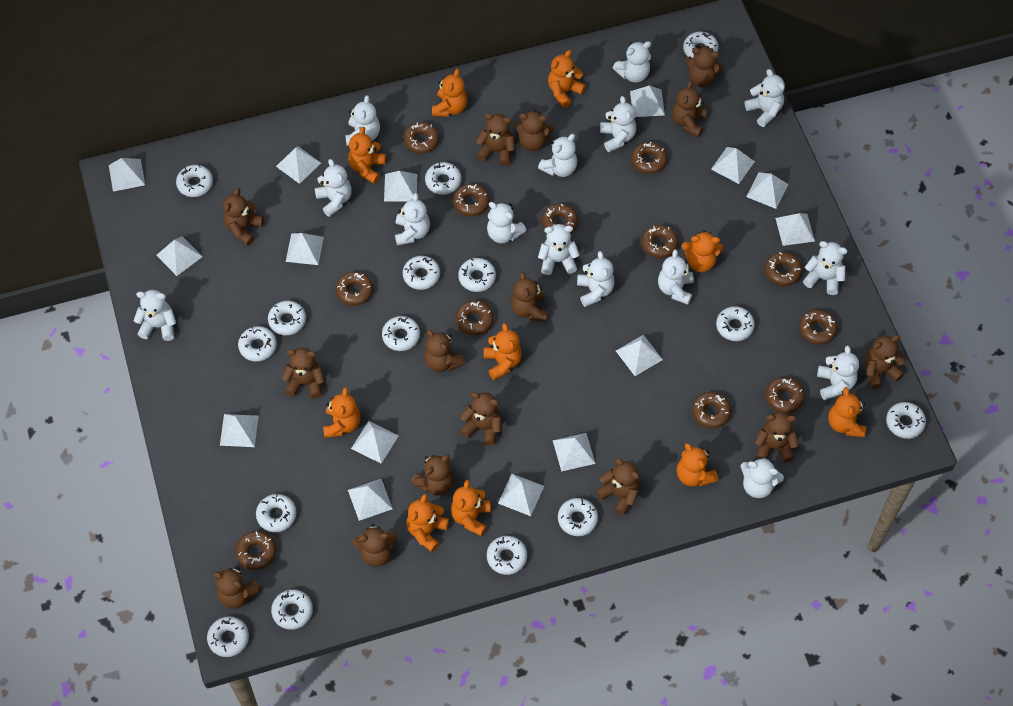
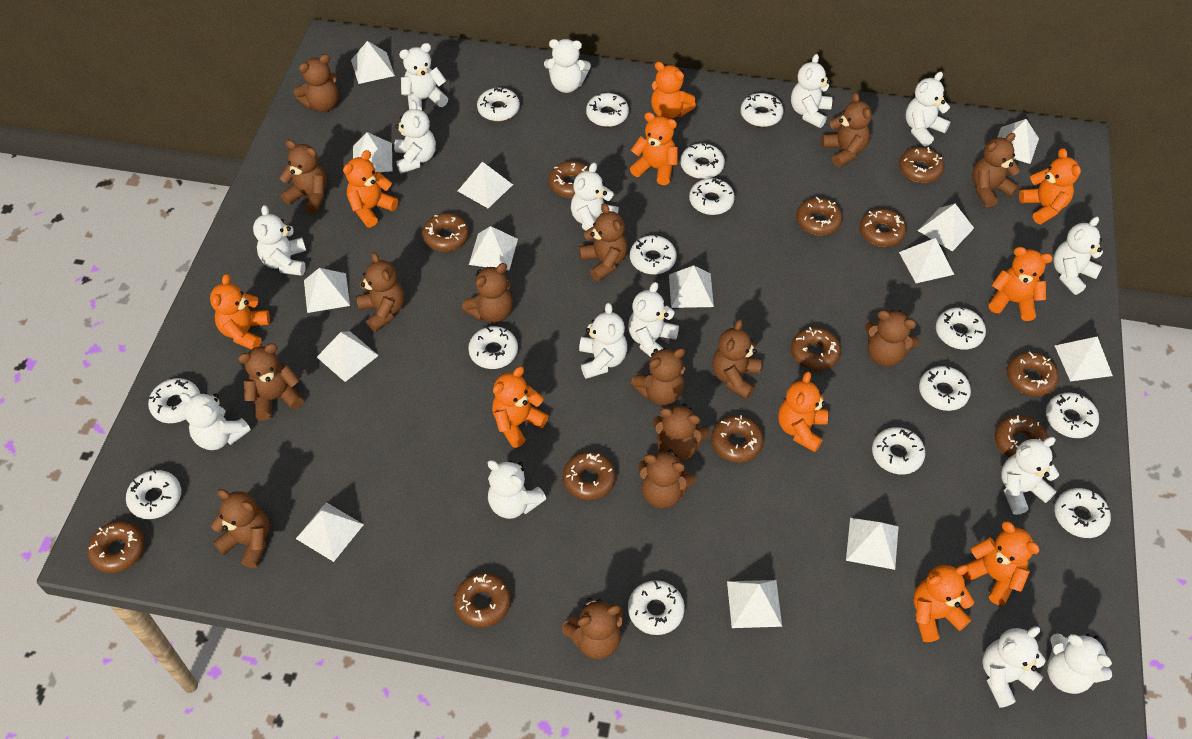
white pyramid: 15 -> 14

